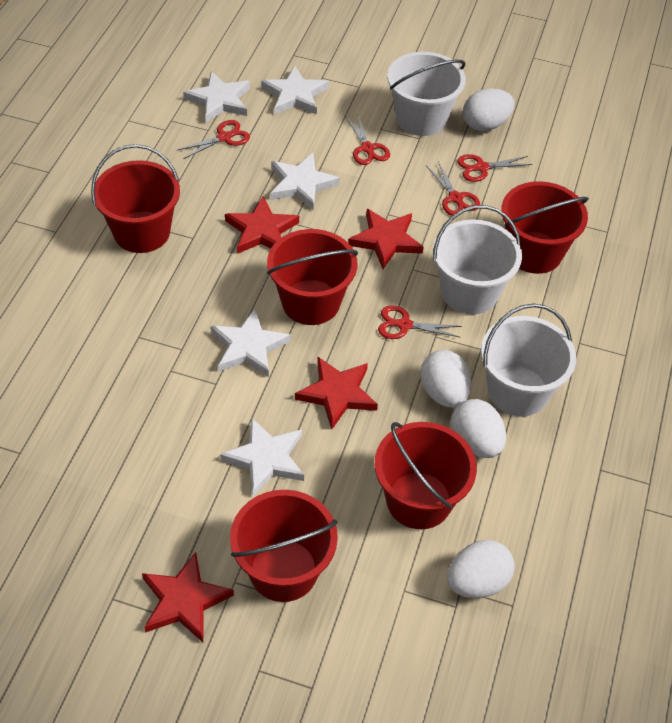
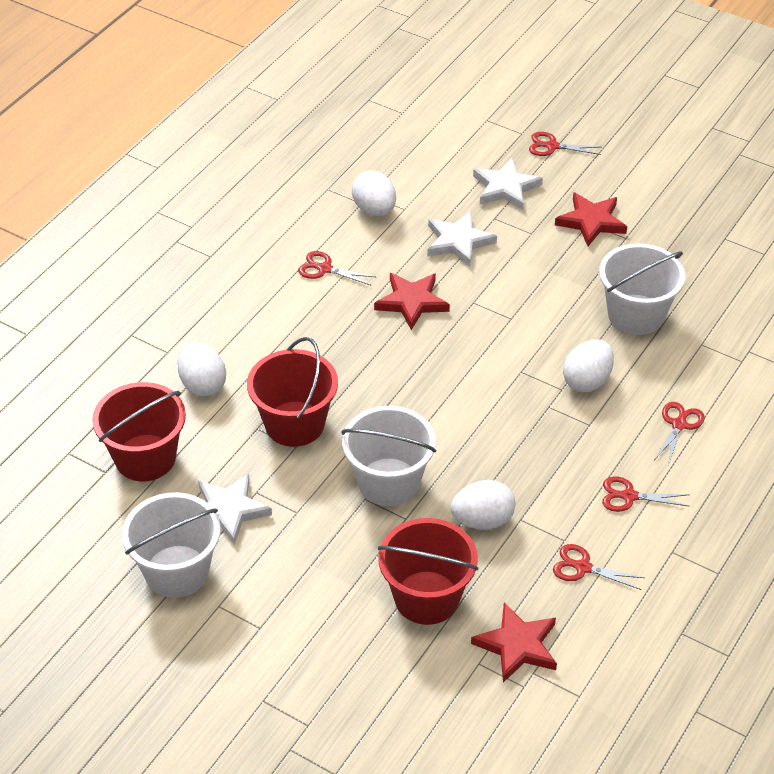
red bucket: 5 -> 3
red star: 4 -> 3
white star: 5 -> 3

